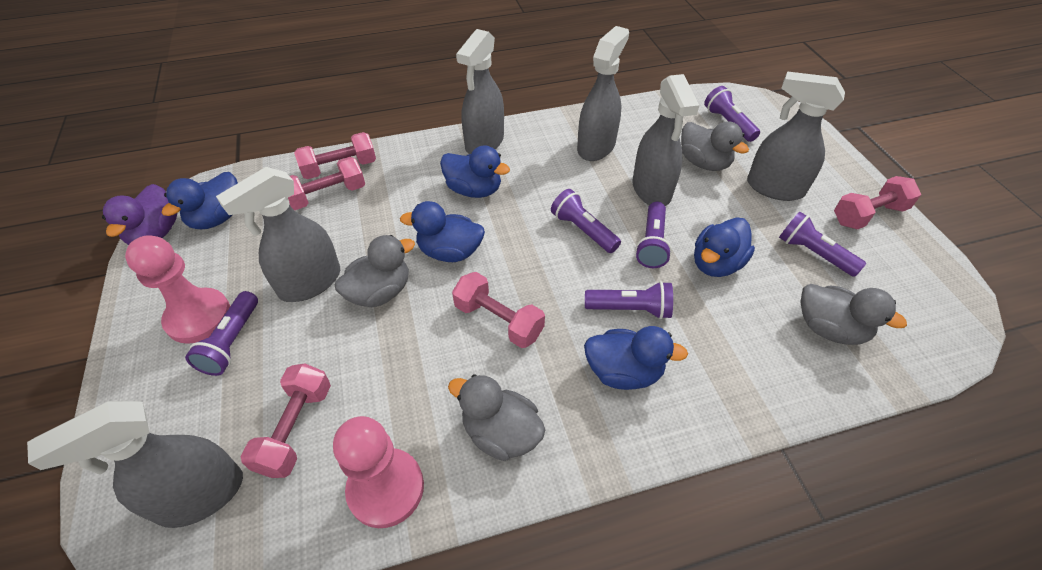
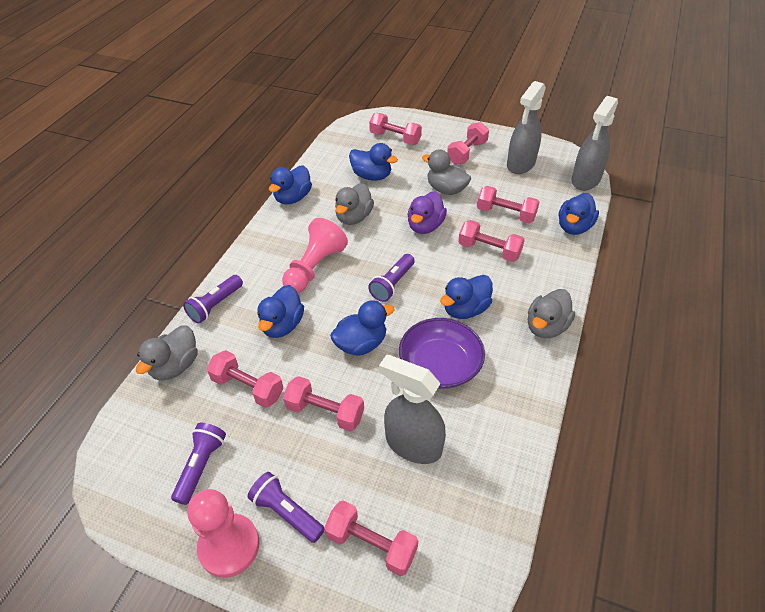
blue duck: 5 -> 6
grey spray bottle: 6 -> 3
pink dumbbell: 5 -> 7
purple bowl: 0 -> 1
purple flashlight: 6 -> 4

